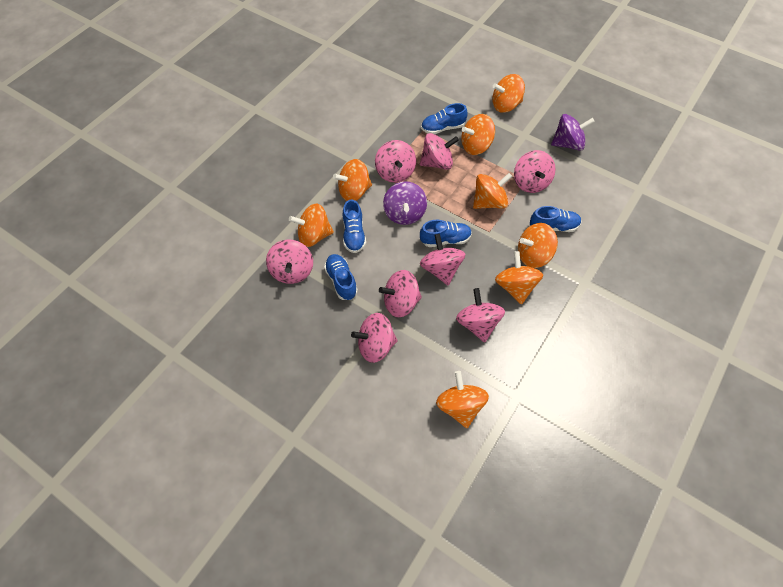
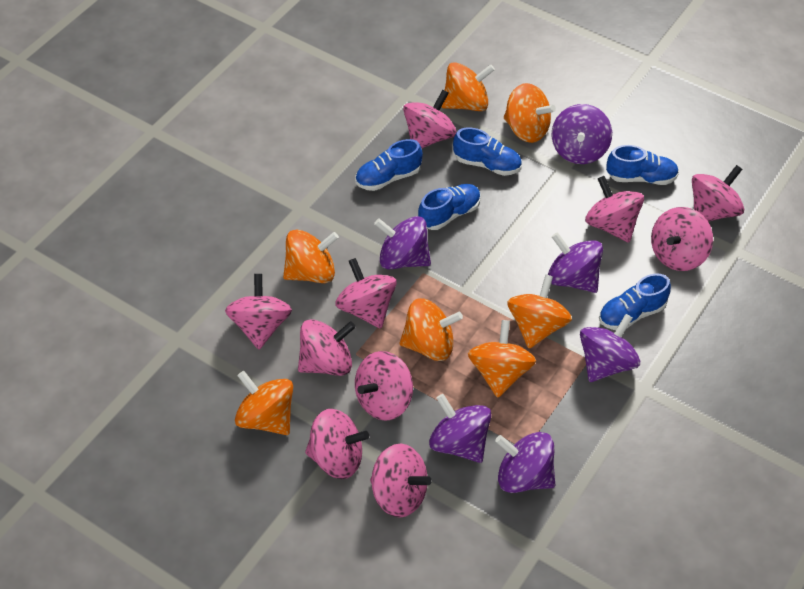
orange spinning top: 8 -> 7
pink spinning top: 8 -> 10
purple spinning top: 2 -> 6

